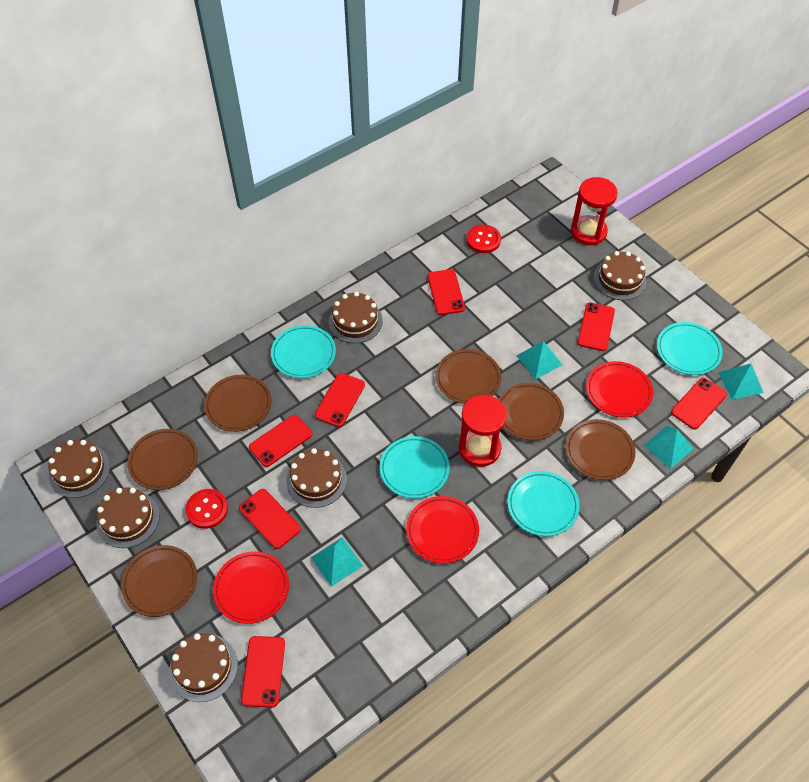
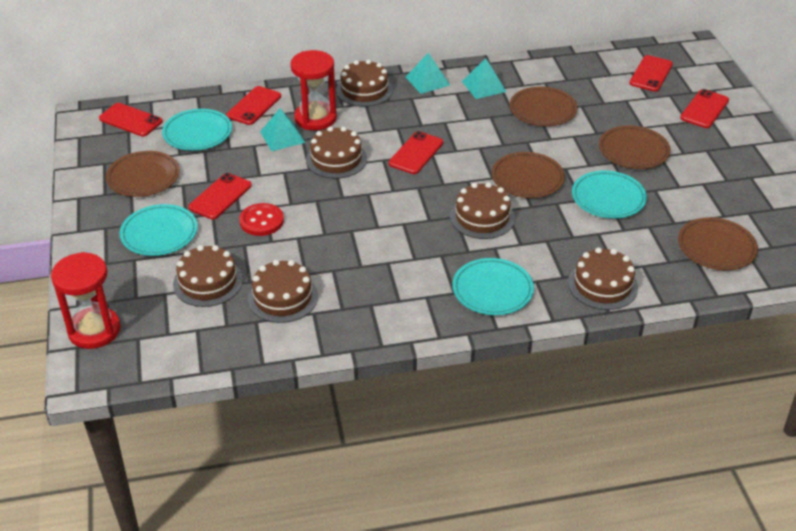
brown plate: 6 -> 5
red button: 2 -> 1
red phone: 7 -> 6
red plate: 3 -> 0
turquoise pyramid: 4 -> 3

